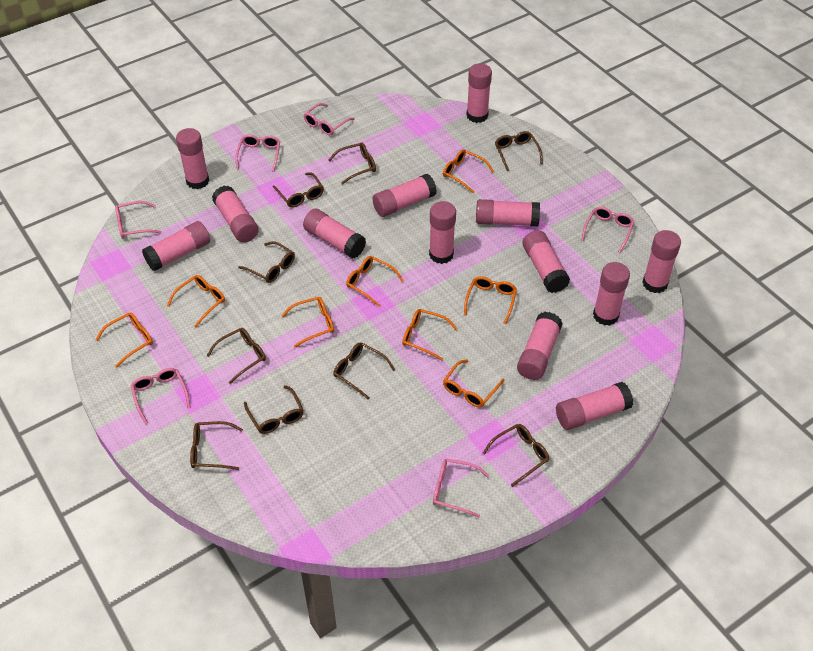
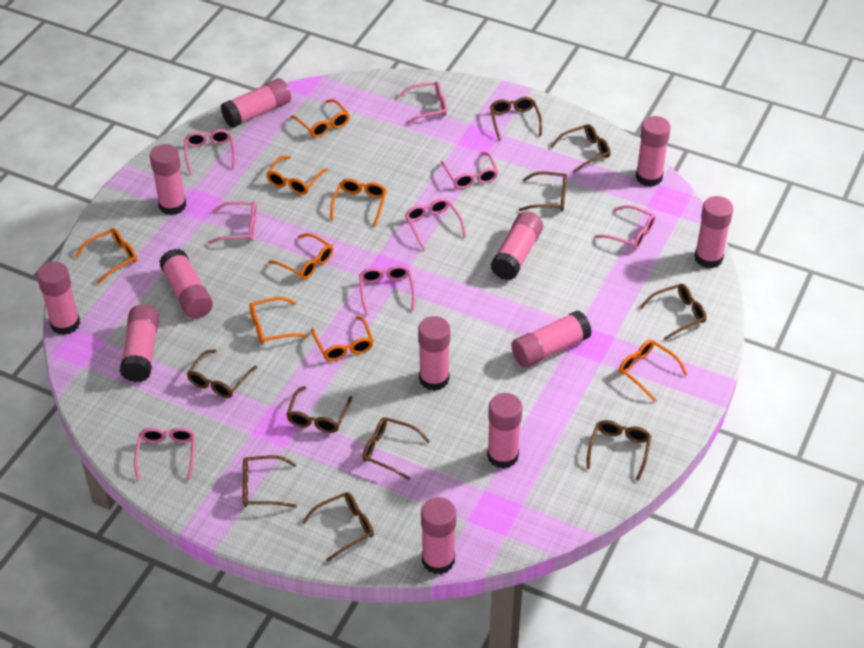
brown glasses: 9 -> 10
pink glasses: 6 -> 8
pink glue stick: 13 -> 12

